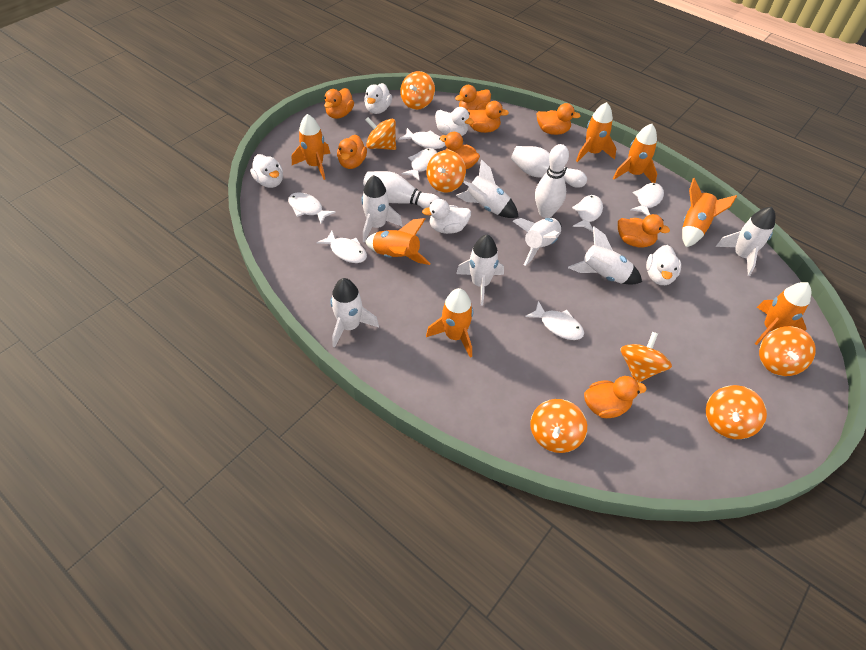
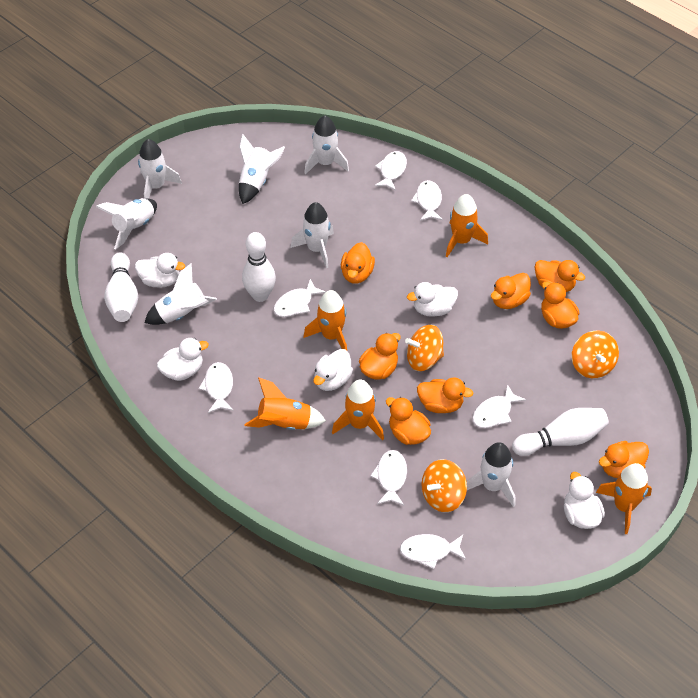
orange rocket: 7 -> 5
orange spinning top: 7 -> 3

